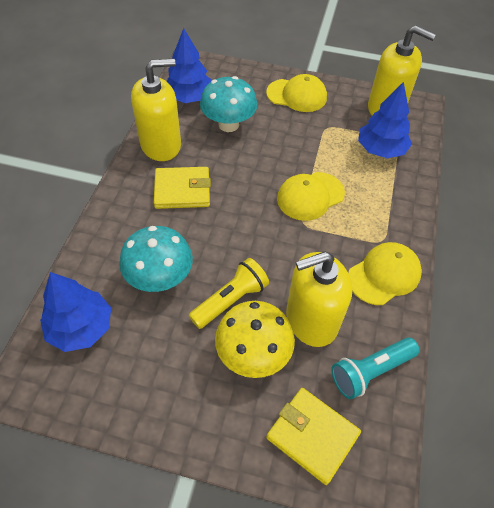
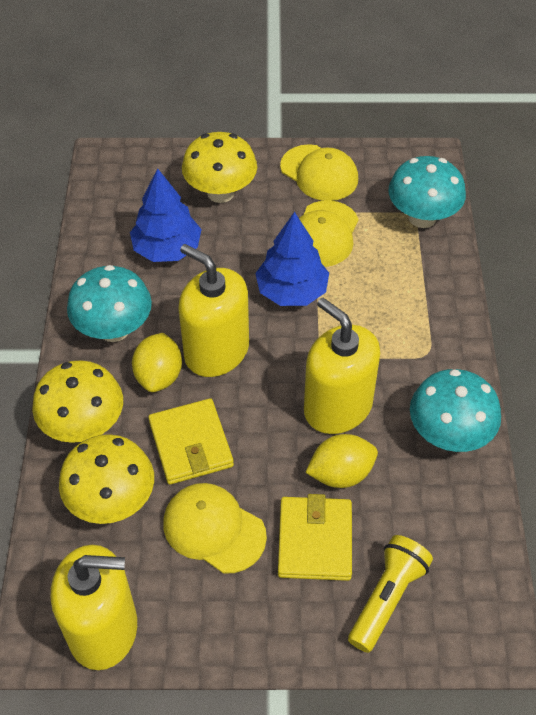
blue tree: 3 -> 2
turquoise flashlight: 1 -> 0
turquoise mushroom: 2 -> 3
yellow lemon: 0 -> 2
yellow mushroom: 1 -> 3

